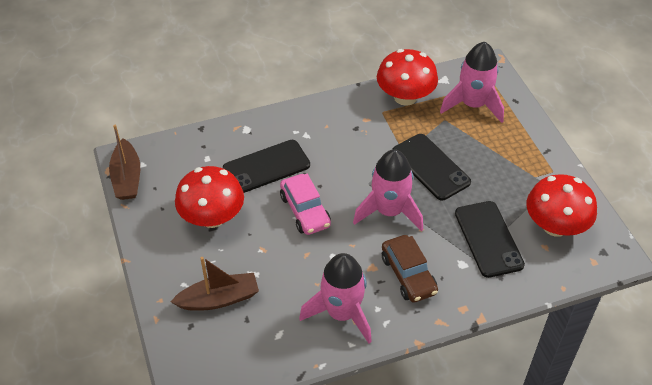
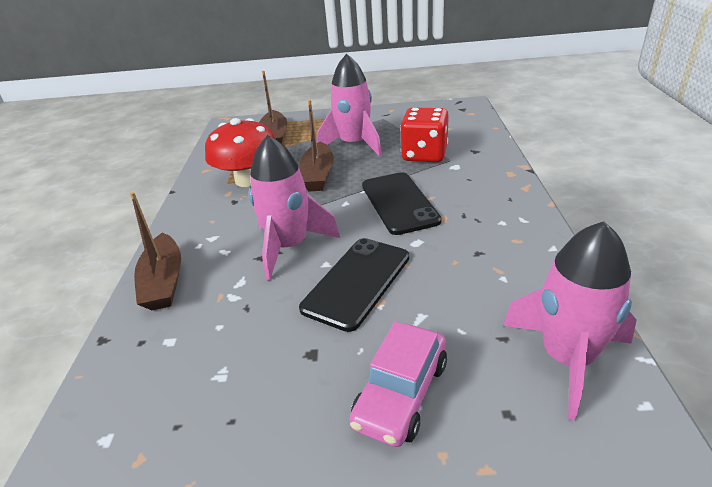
black phone: 3 -> 2
brown boat: 2 -> 3
brown car: 1 -> 0
red dice: 0 -> 1
red mushroom: 3 -> 1

